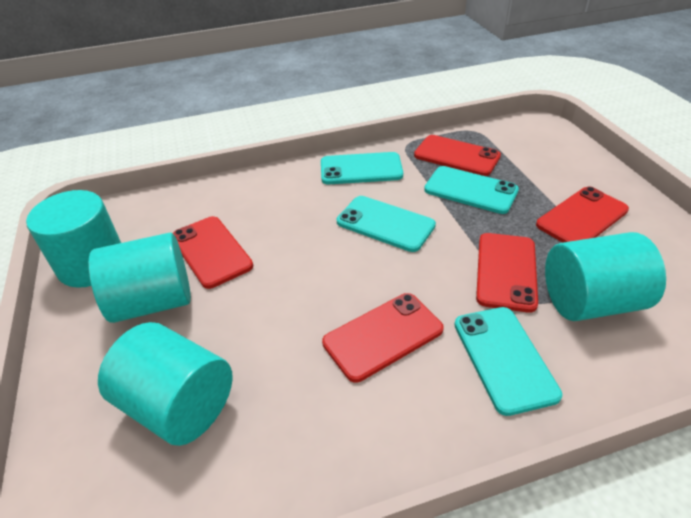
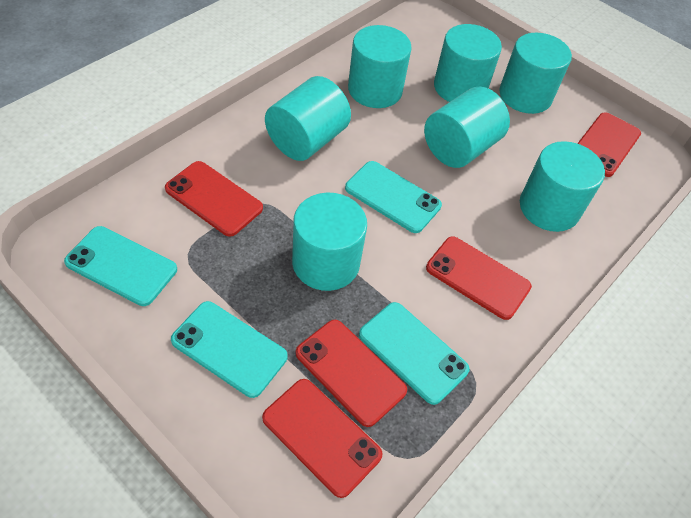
turquoise cylinder: 4 -> 7

